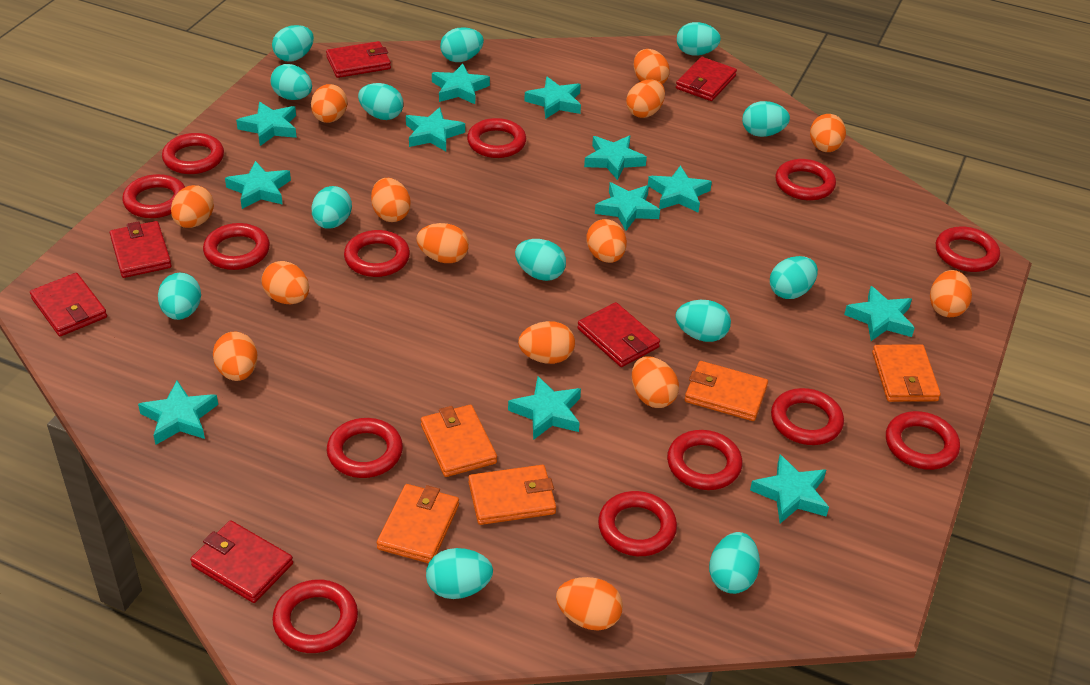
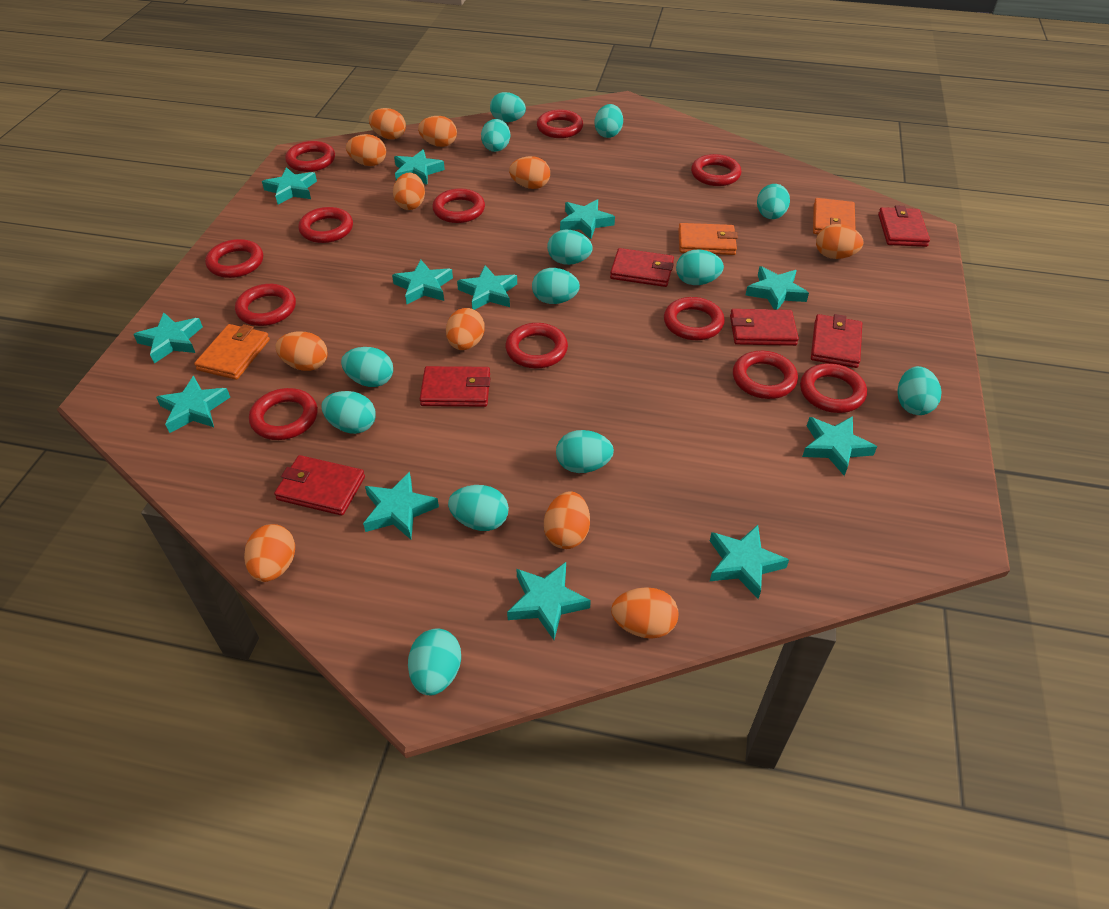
orange egg: 14 -> 11
orange wallet: 5 -> 3
red ring: 13 -> 12

